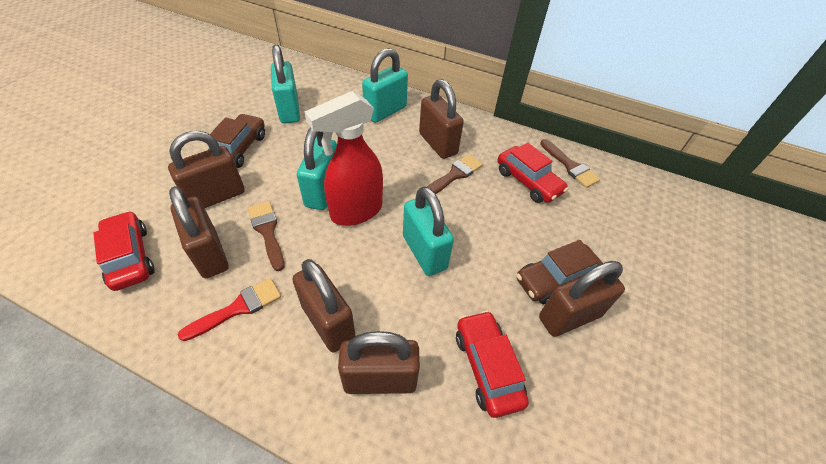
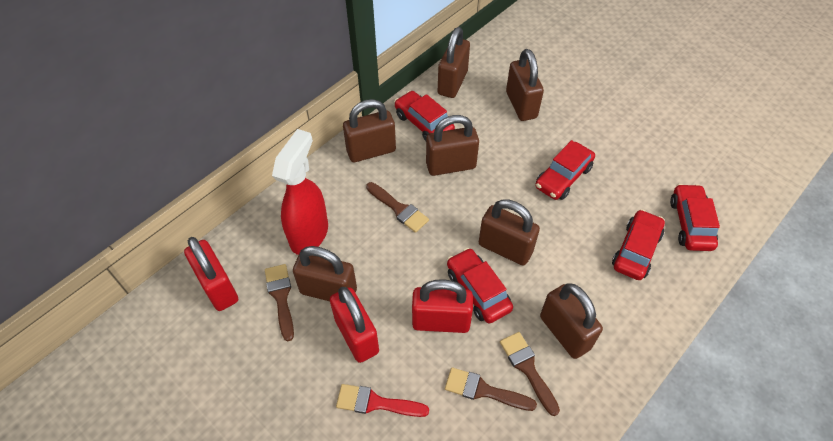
brown brush: 3 -> 4
brown car: 2 -> 0
brown padlock: 6 -> 7
red car: 3 -> 5
red padlock: 0 -> 3
turquoise padlock: 4 -> 0

